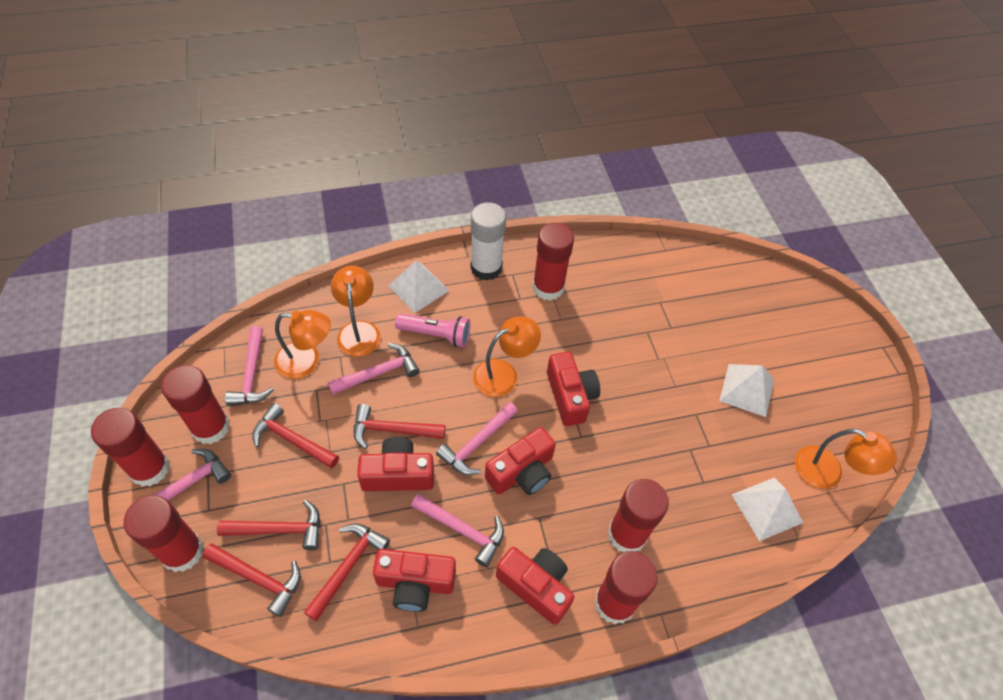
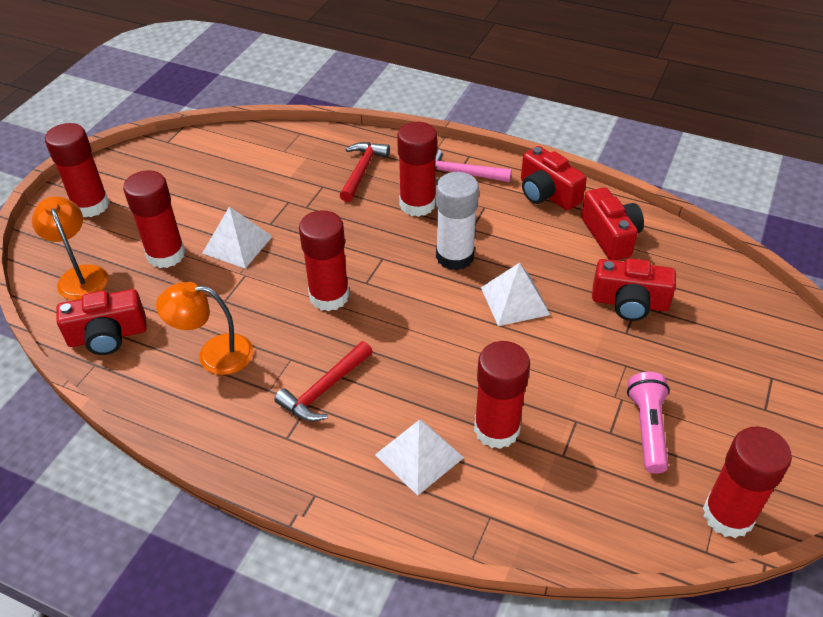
orange lamp: 4 -> 2
pink hammer: 5 -> 1
red camera: 5 -> 4
red hammer: 5 -> 2

